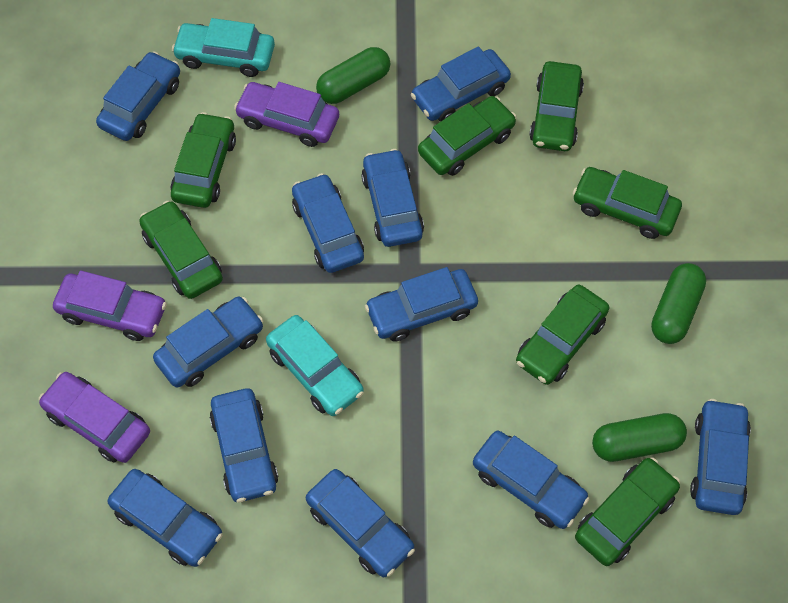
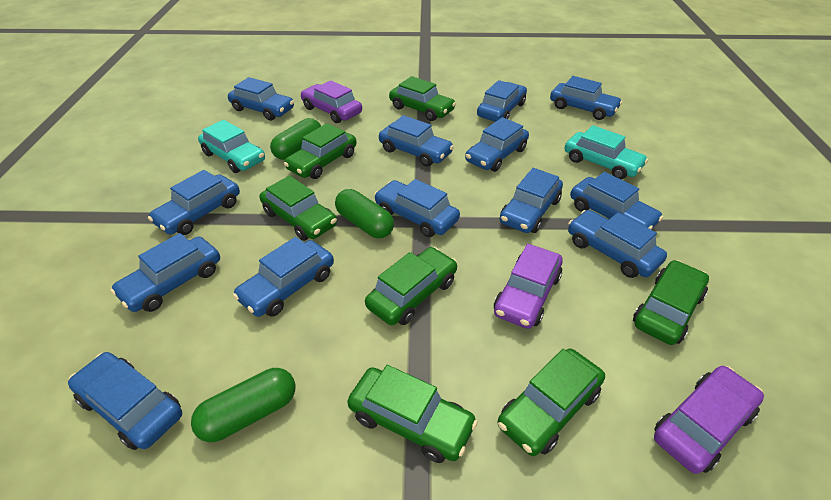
blue car: 11 -> 13

